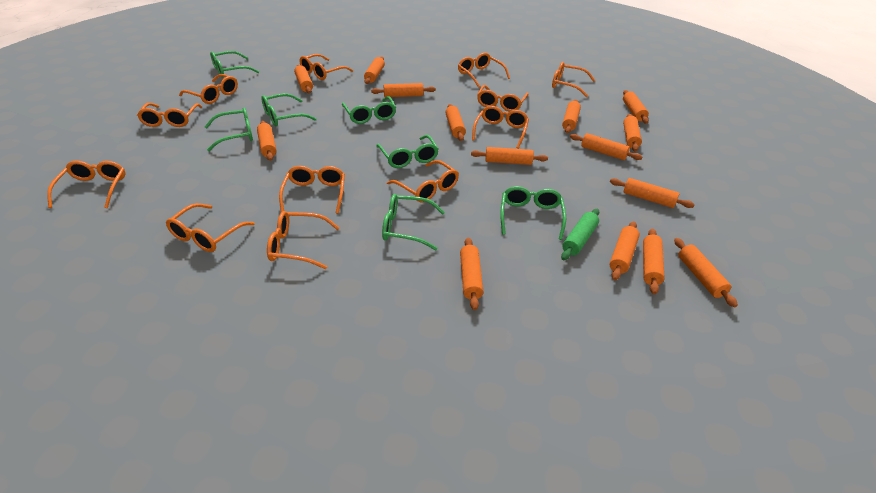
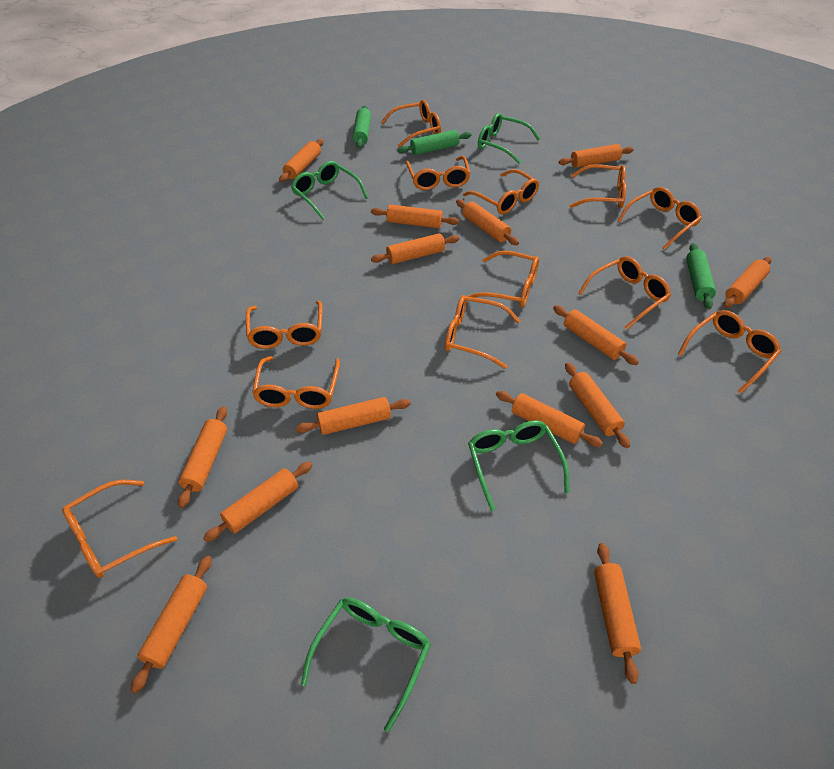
green glasses: 7 -> 4
green rolling pin: 1 -> 3
orange rolling pin: 15 -> 14

